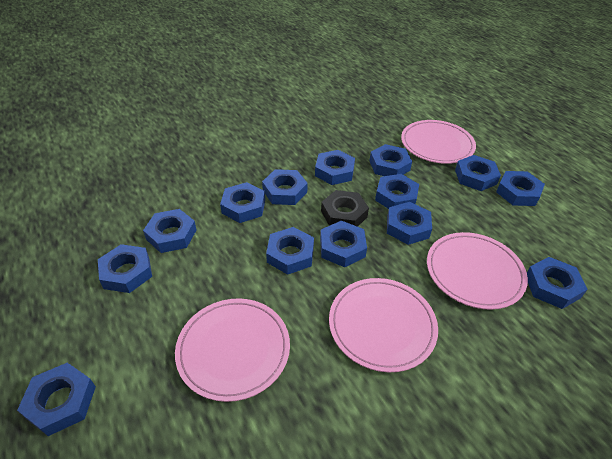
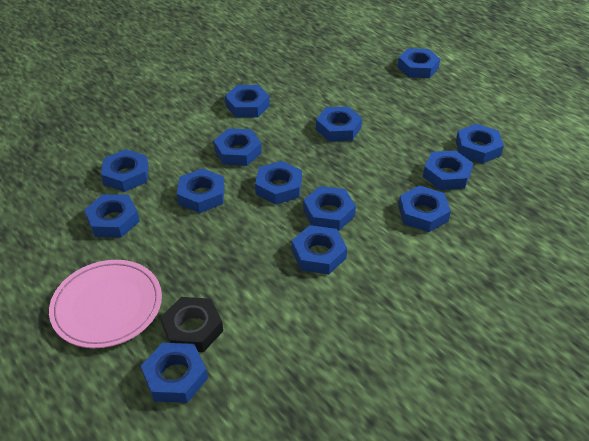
pink plate: 4 -> 1

